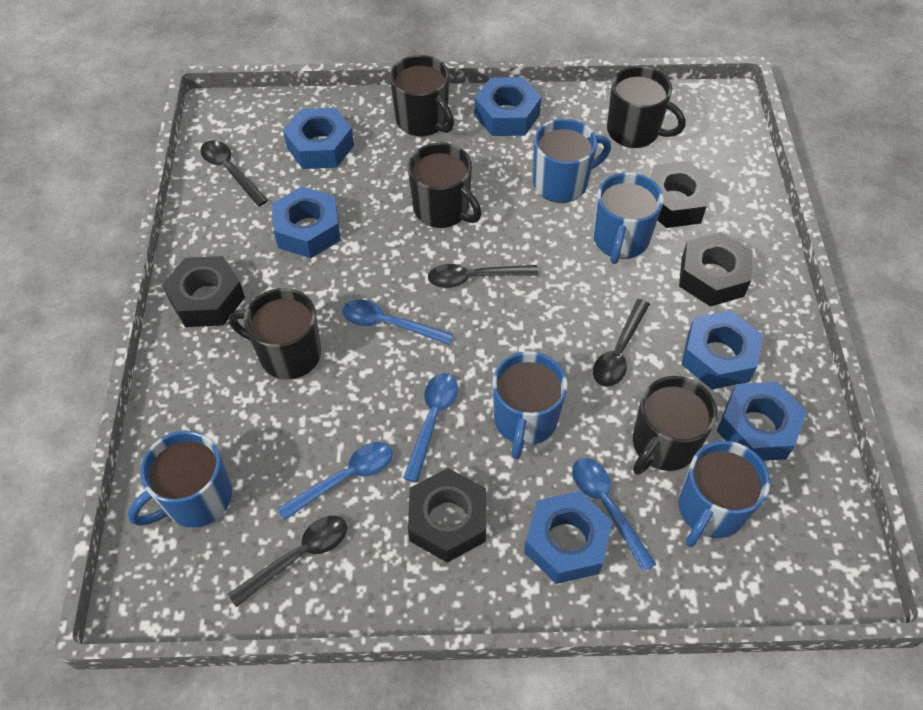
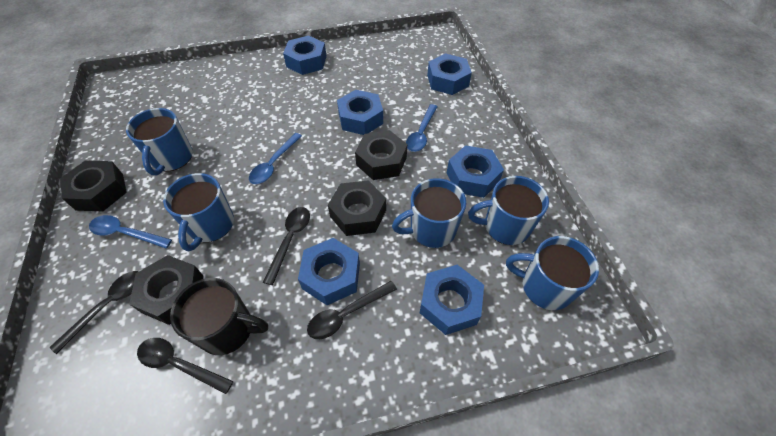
black mug: 5 -> 1
blue spoon: 4 -> 3

